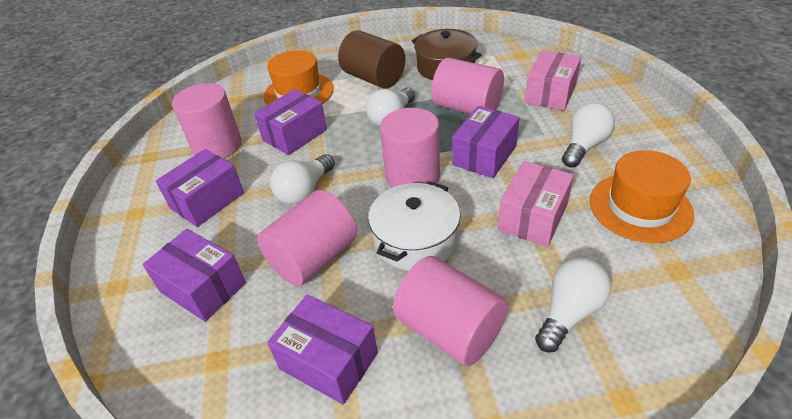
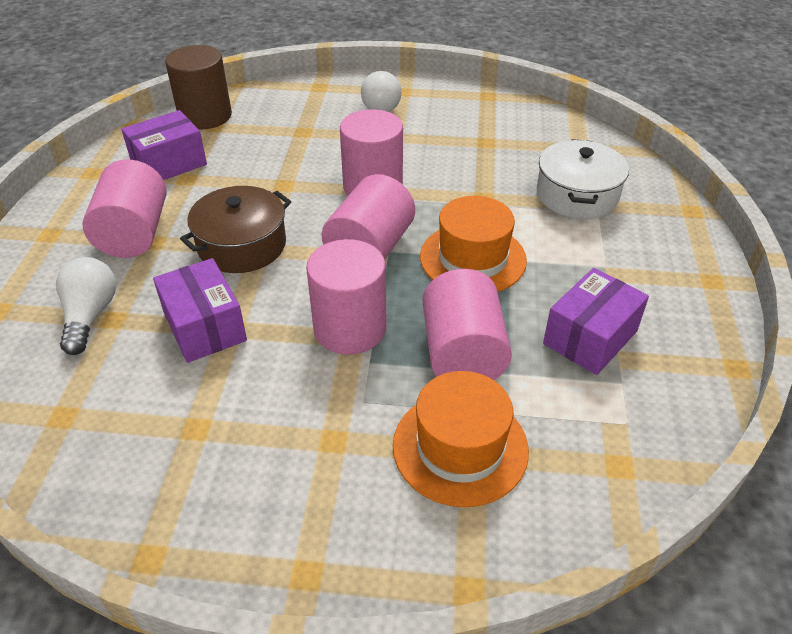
pink box: 2 -> 0
purple box: 5 -> 3
white light bulb: 4 -> 2

